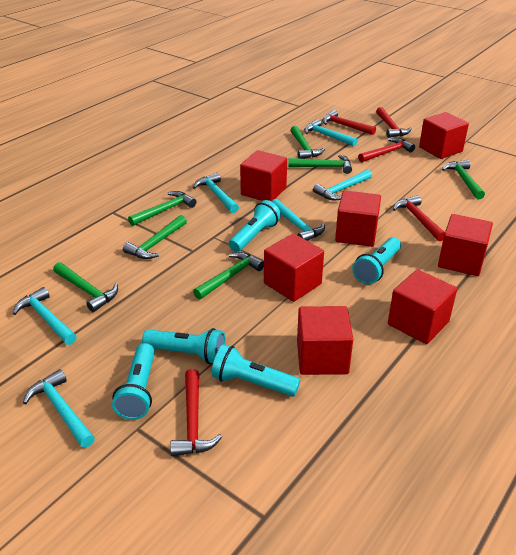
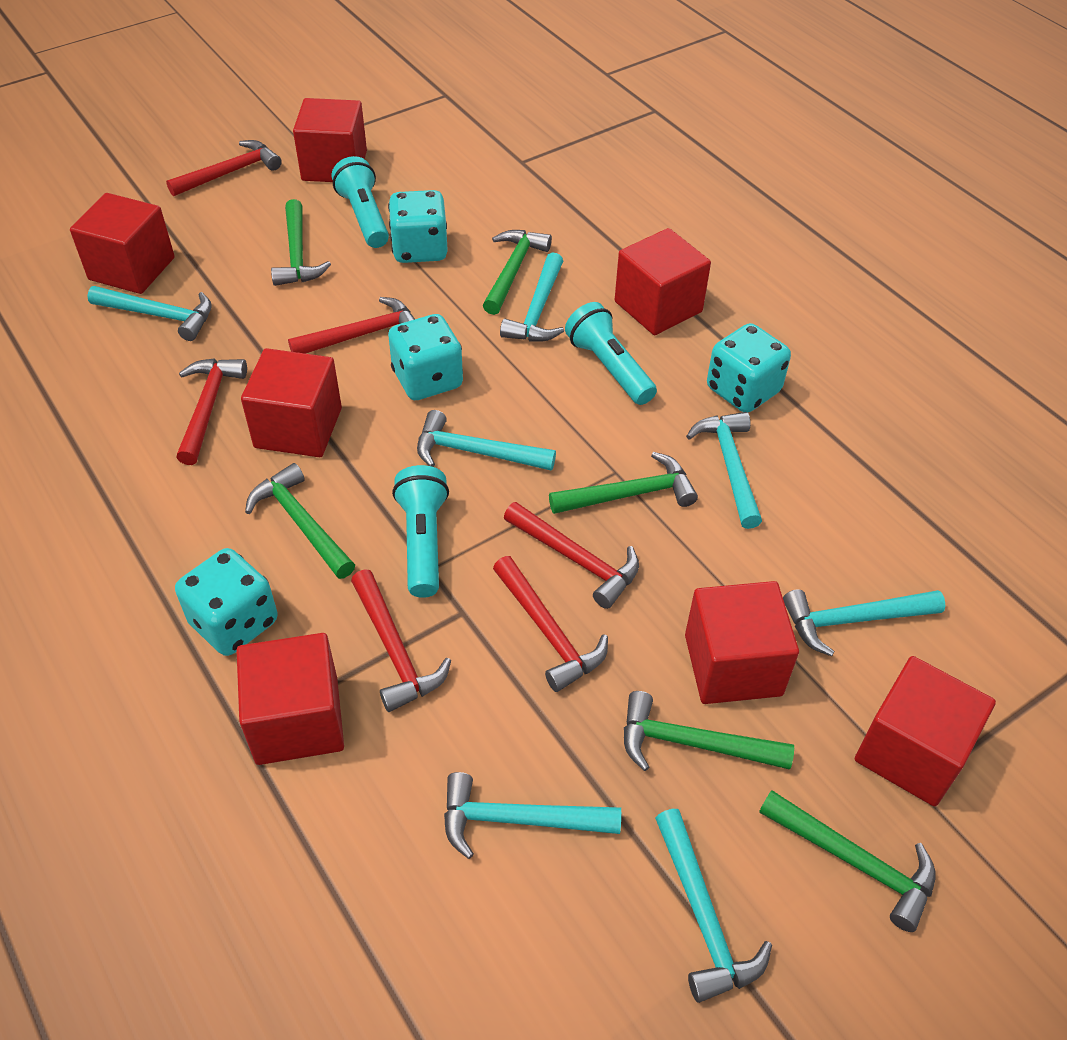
green hammer: 7 -> 6
red hammer: 5 -> 6
turquoise dice: 0 -> 4
turquoise flashlight: 5 -> 3
turquoise hammer: 6 -> 7

